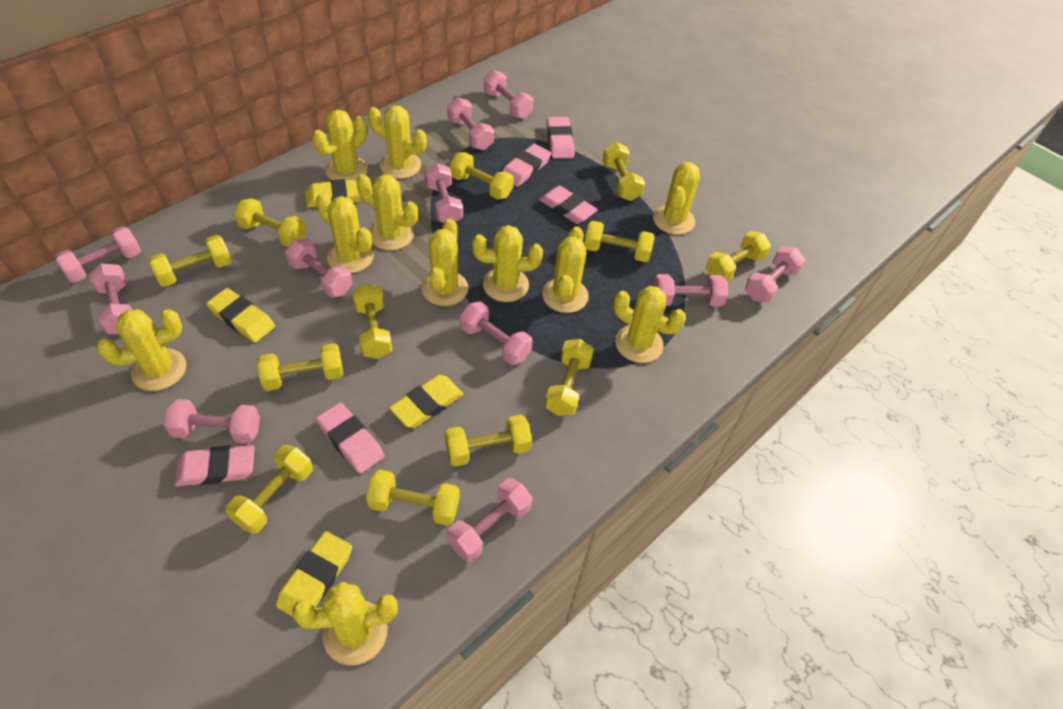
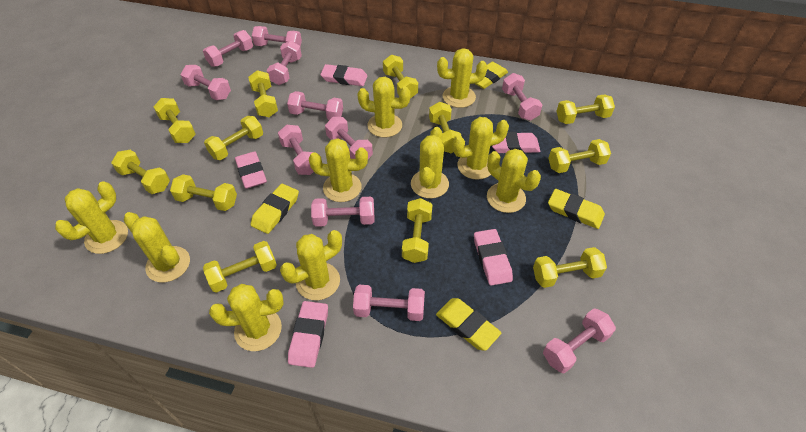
yellow cactus: 11 -> 10

